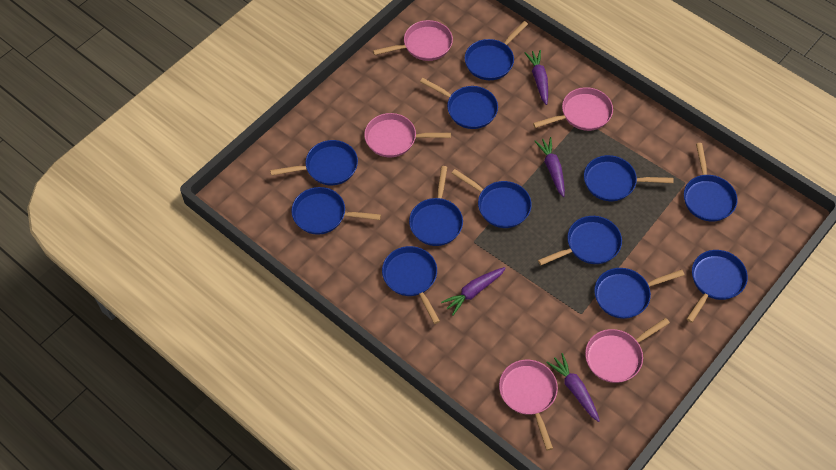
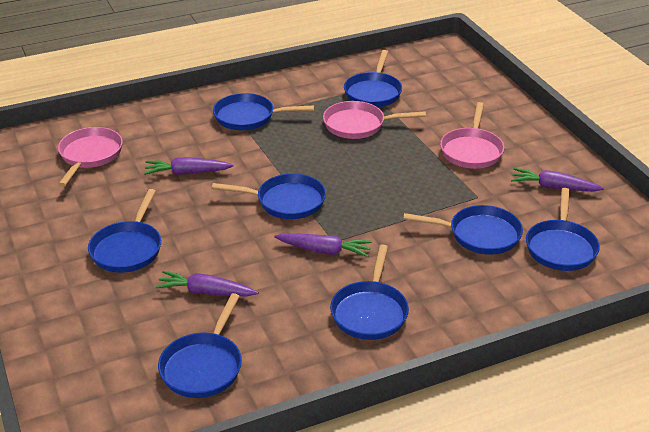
blue pan: 12 -> 8
pink pan: 5 -> 3

